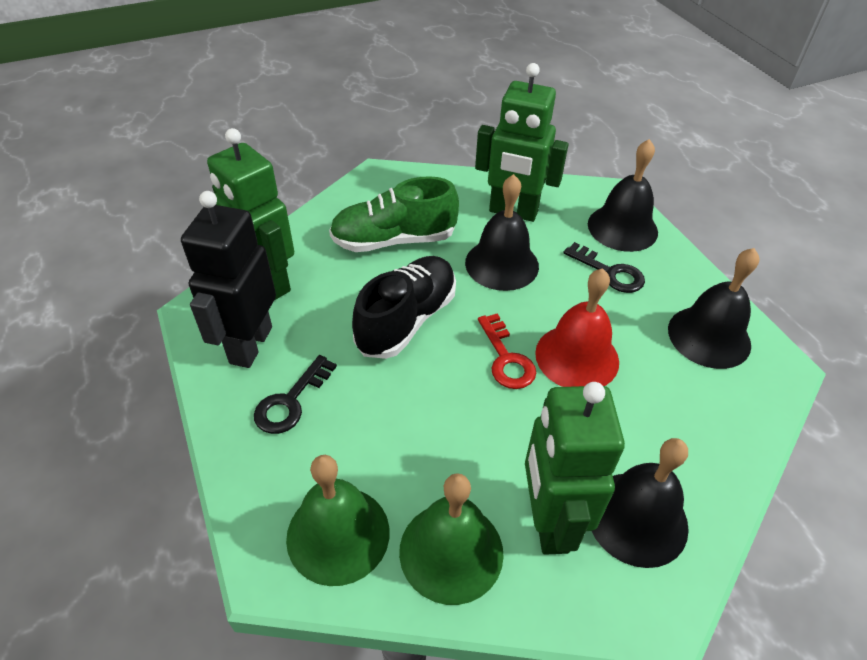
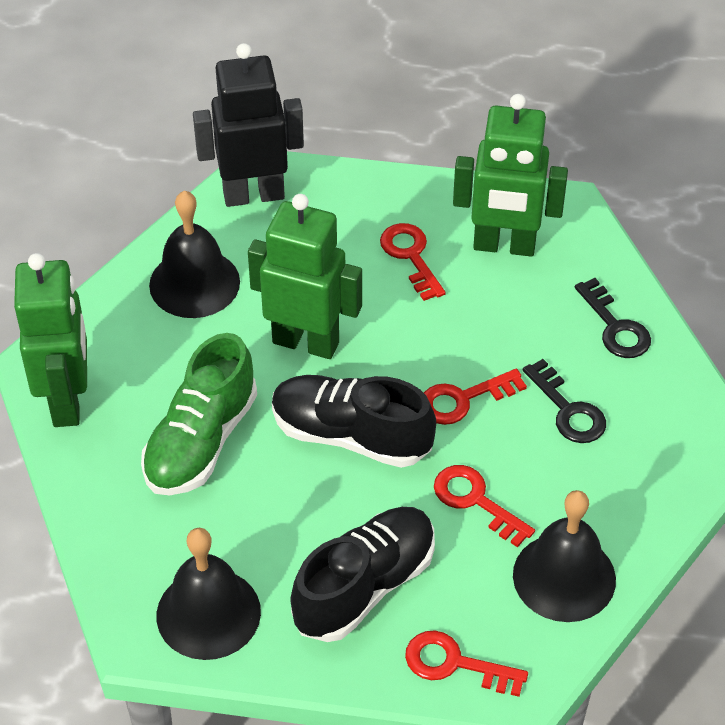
black bell: 4 -> 3
black shoe: 1 -> 2
green bell: 2 -> 0
red bell: 1 -> 0
red key: 1 -> 4

